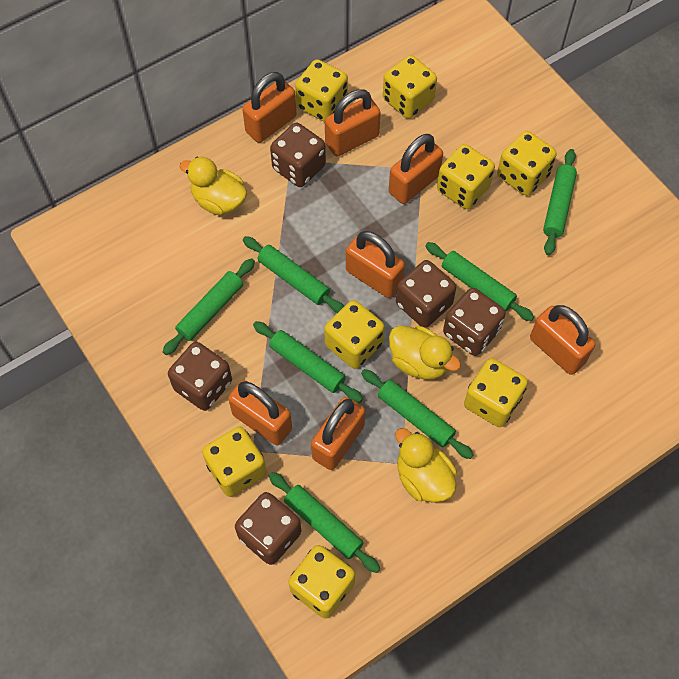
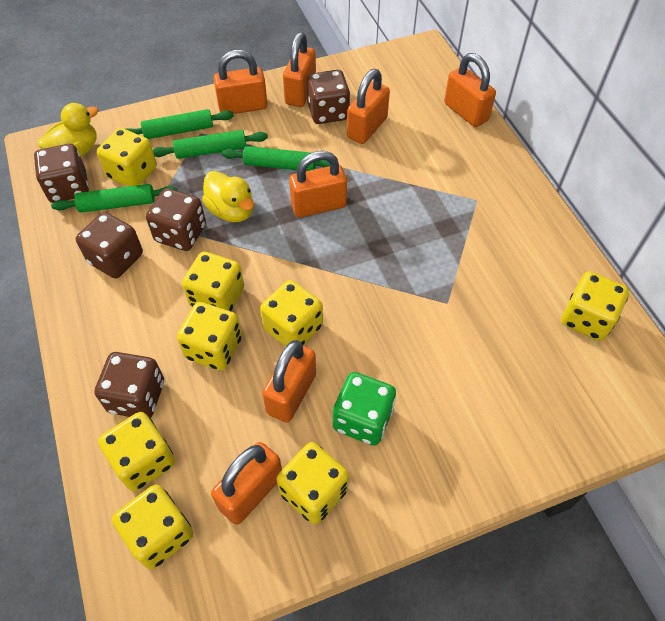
green dice: 0 -> 1
green rolling pin: 7 -> 4
yellow duck: 3 -> 2

